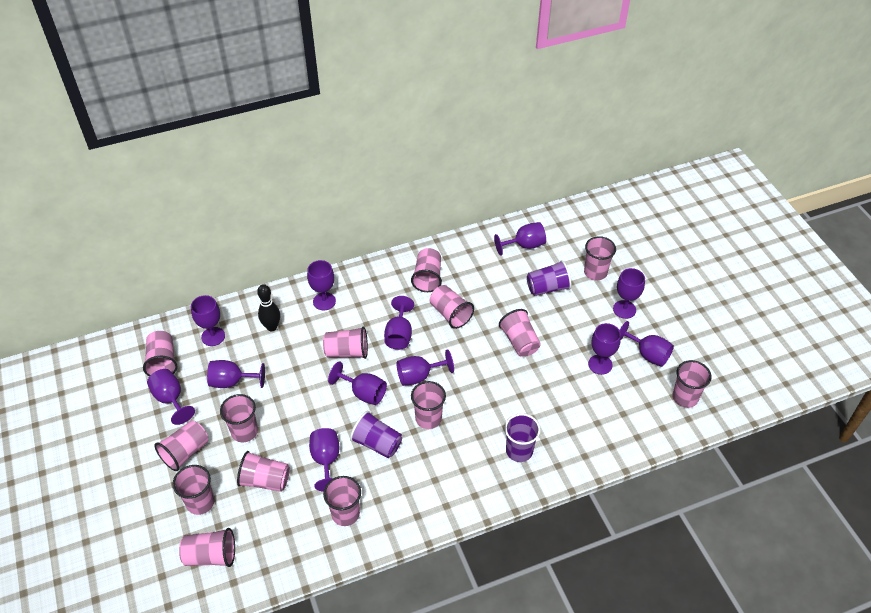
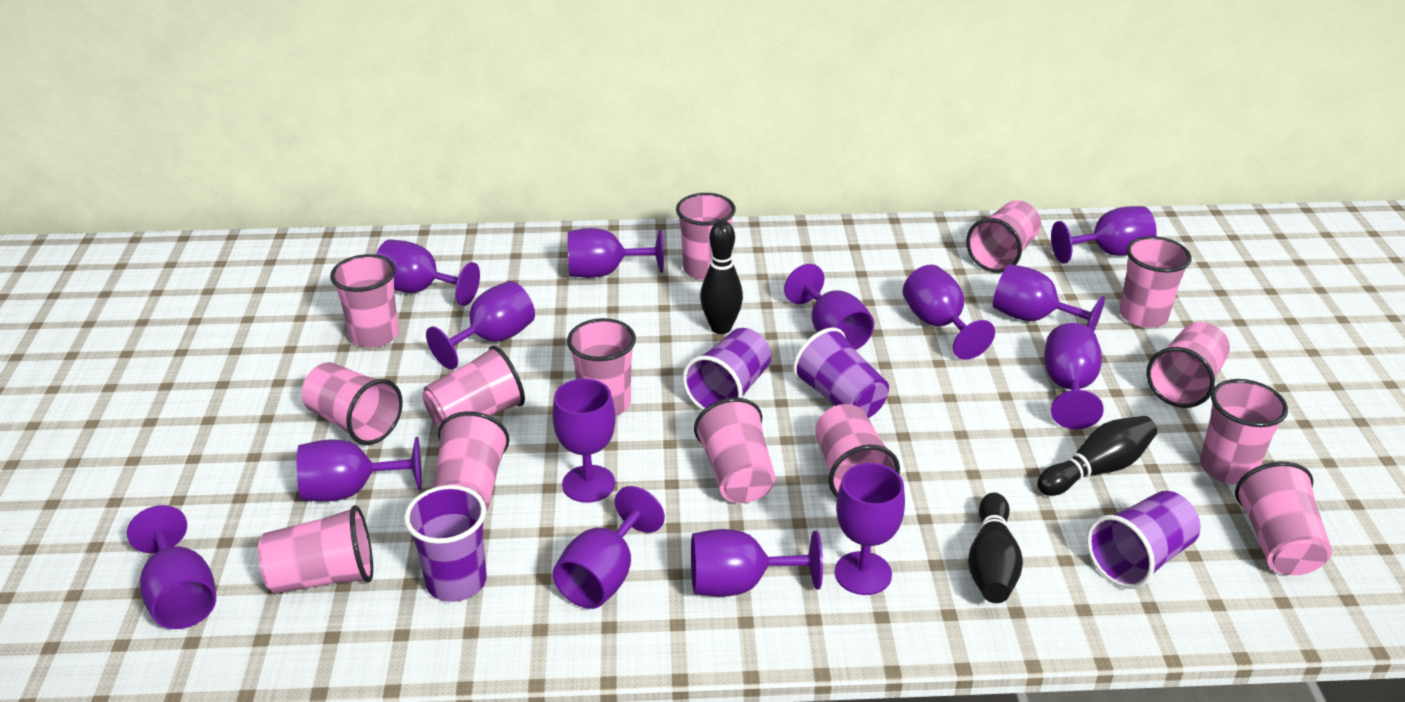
black bowling pin: 1 -> 3
purple cup: 3 -> 4
purple goblet: 12 -> 14

